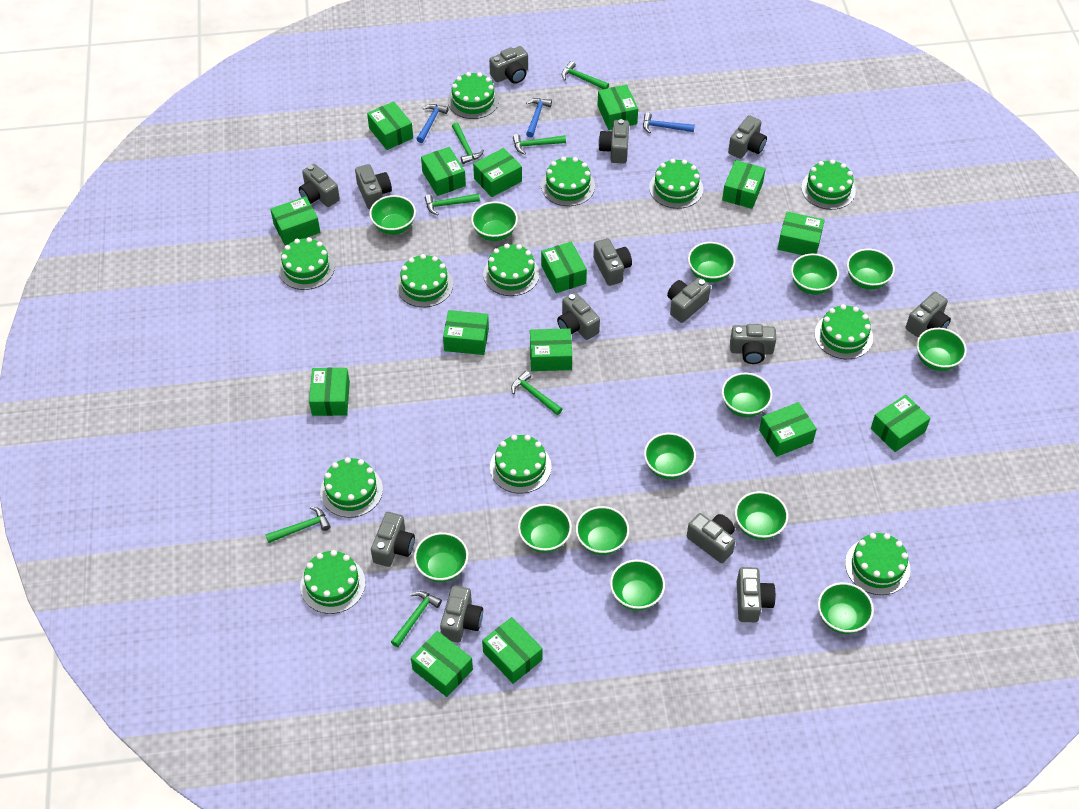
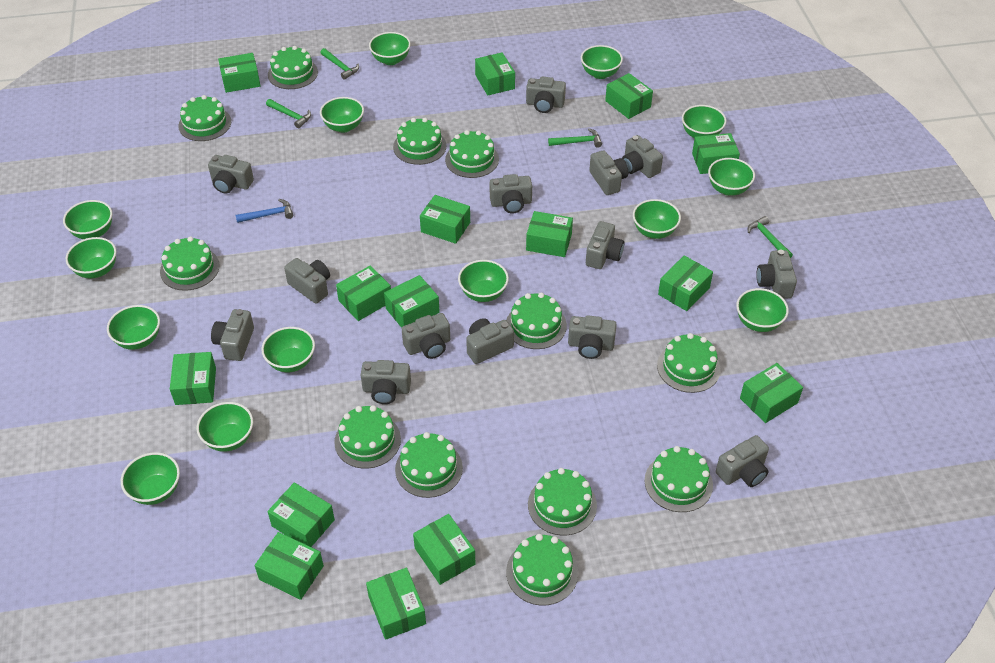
blue hammer: 3 -> 1
green hammer: 7 -> 4

